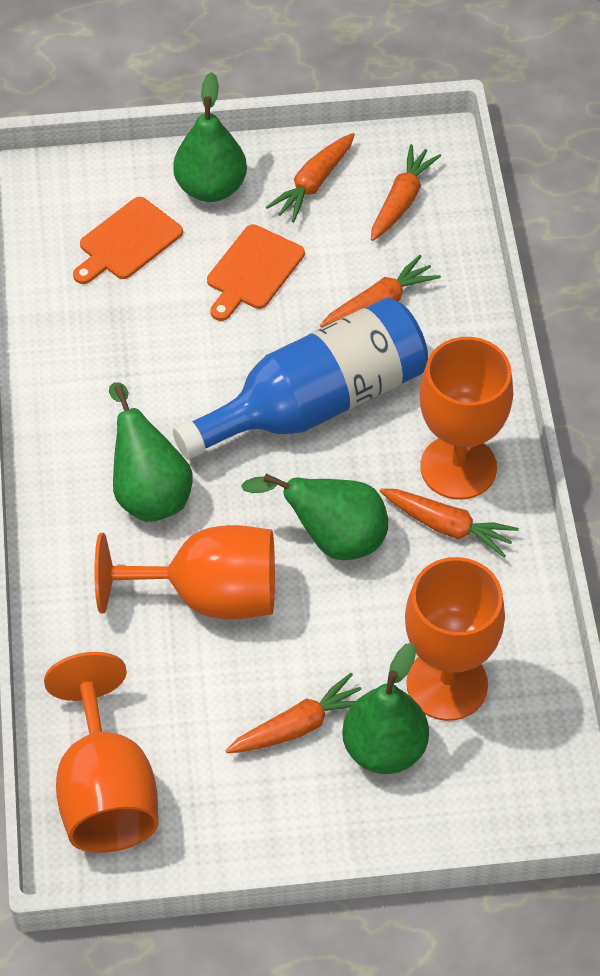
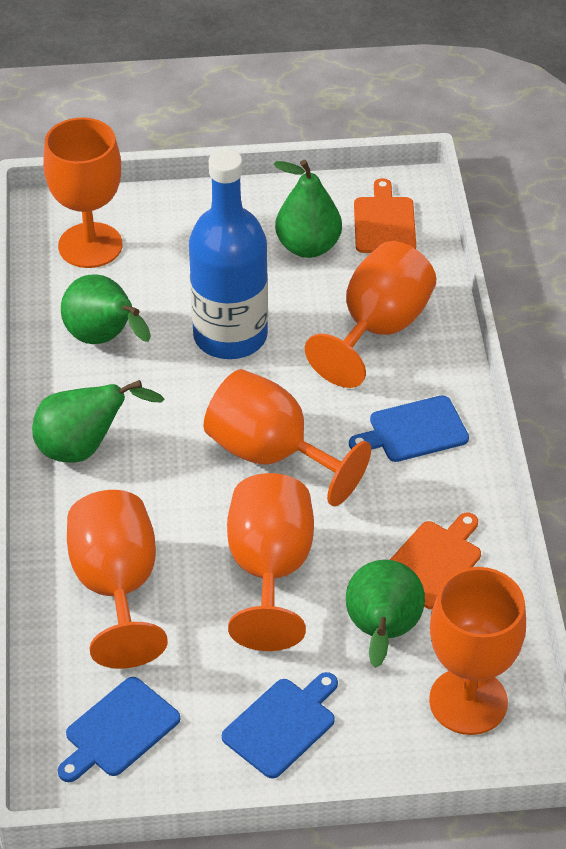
blue cutting board: 0 -> 3
orange carrot: 5 -> 0
orange goblet: 4 -> 6

